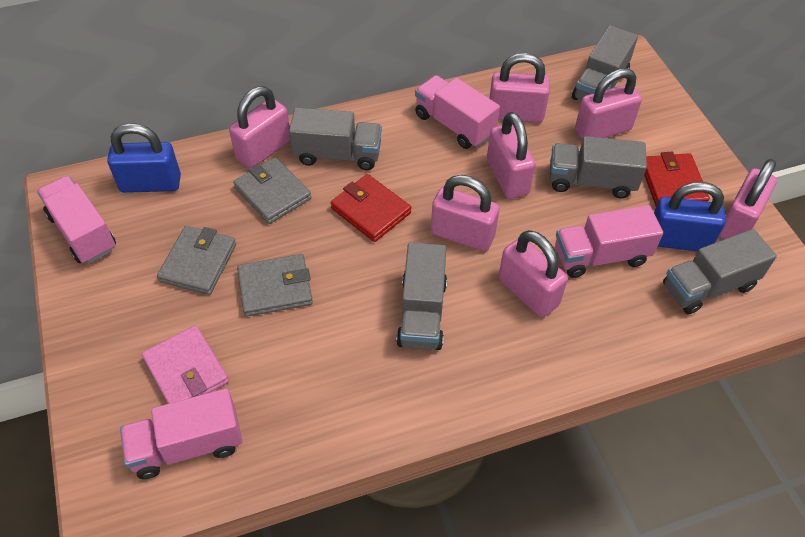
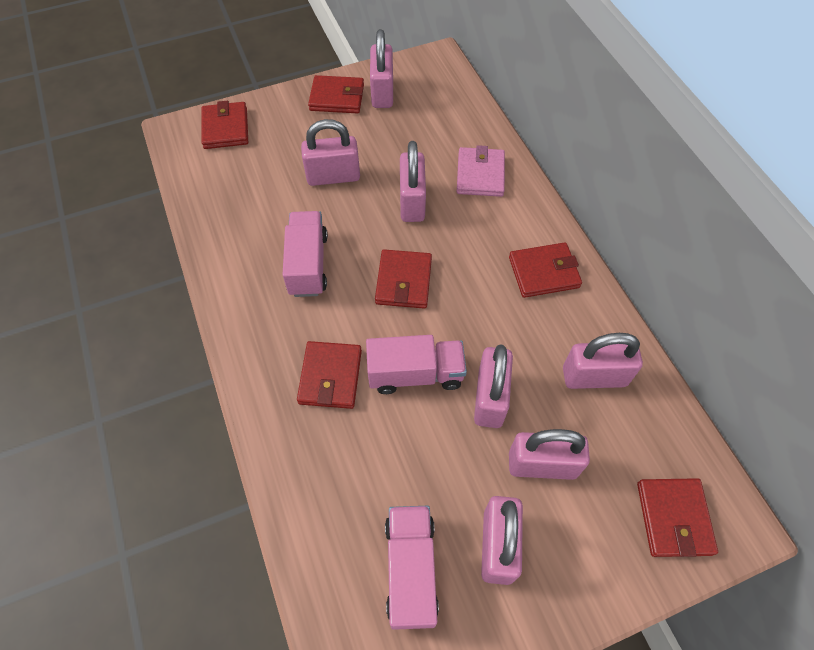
blue padlock: 2 -> 0
grey truck: 5 -> 0
grey wallet: 3 -> 0
pink truck: 4 -> 3
red wallet: 2 -> 6

